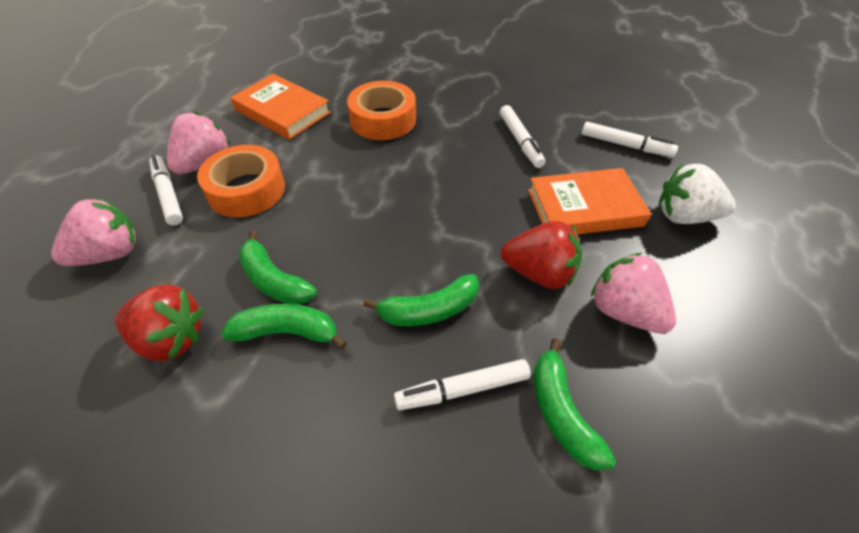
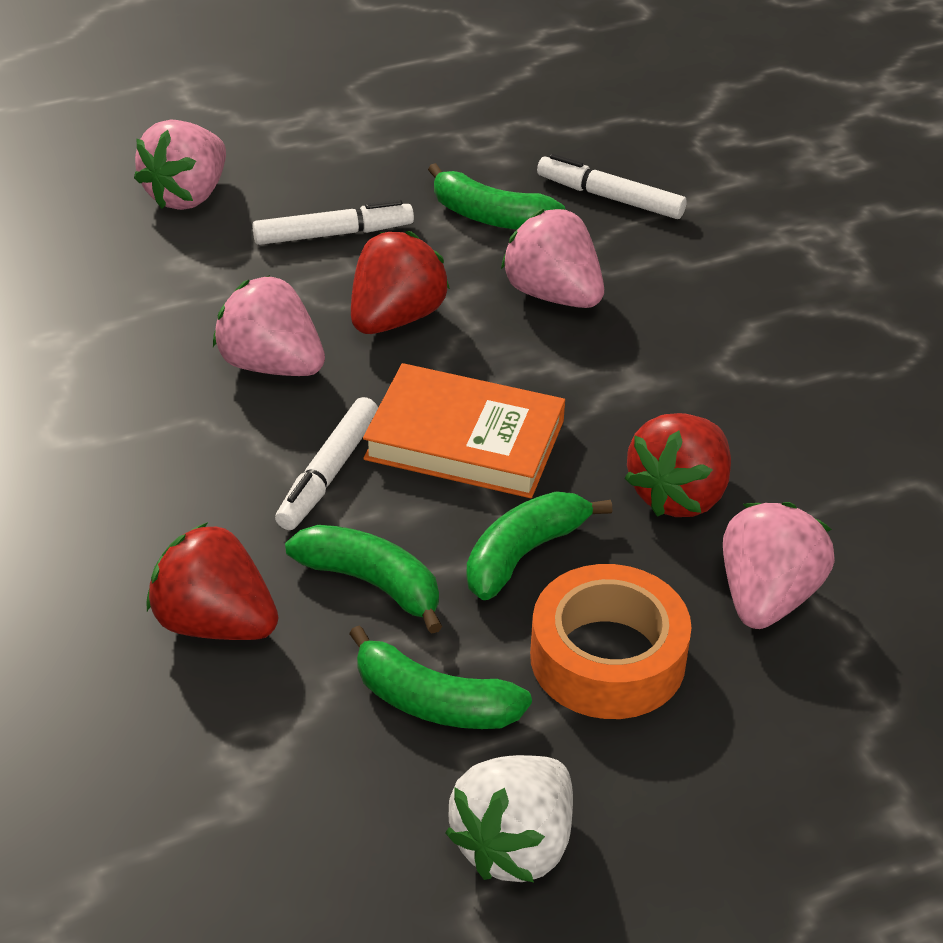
orange book: 2 -> 1
orange tape: 2 -> 1
pink strawberry: 3 -> 4
red strawberry: 2 -> 3
white marker: 4 -> 3

